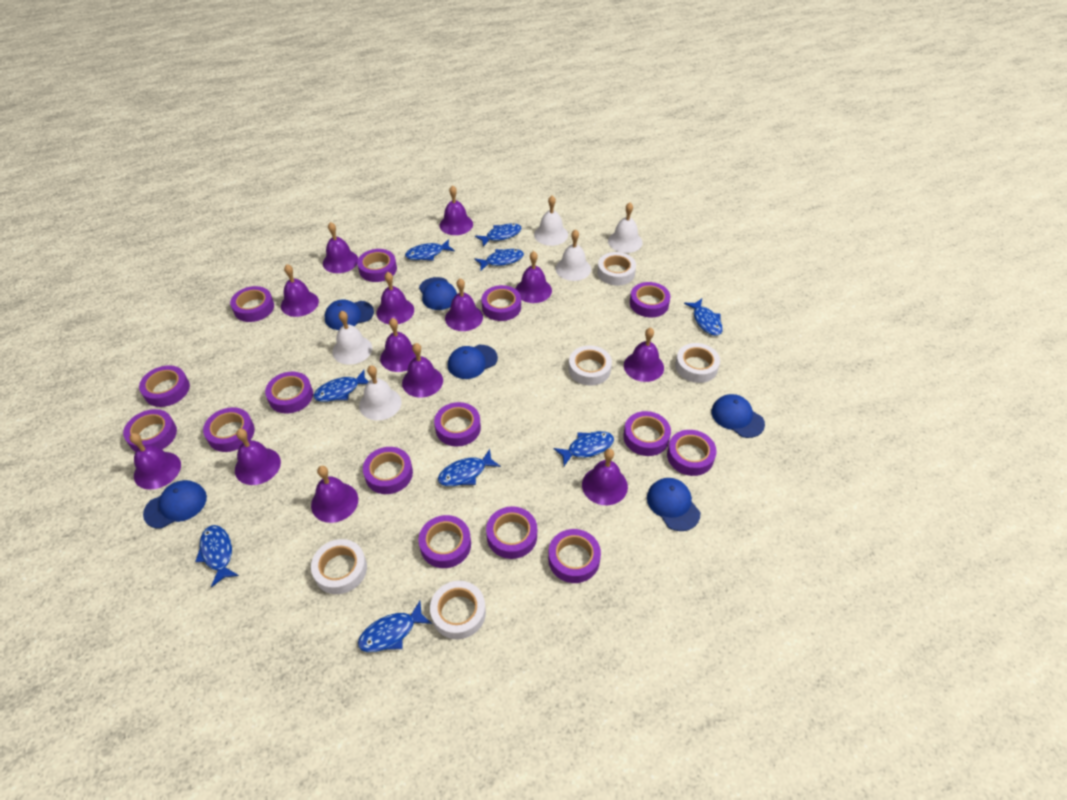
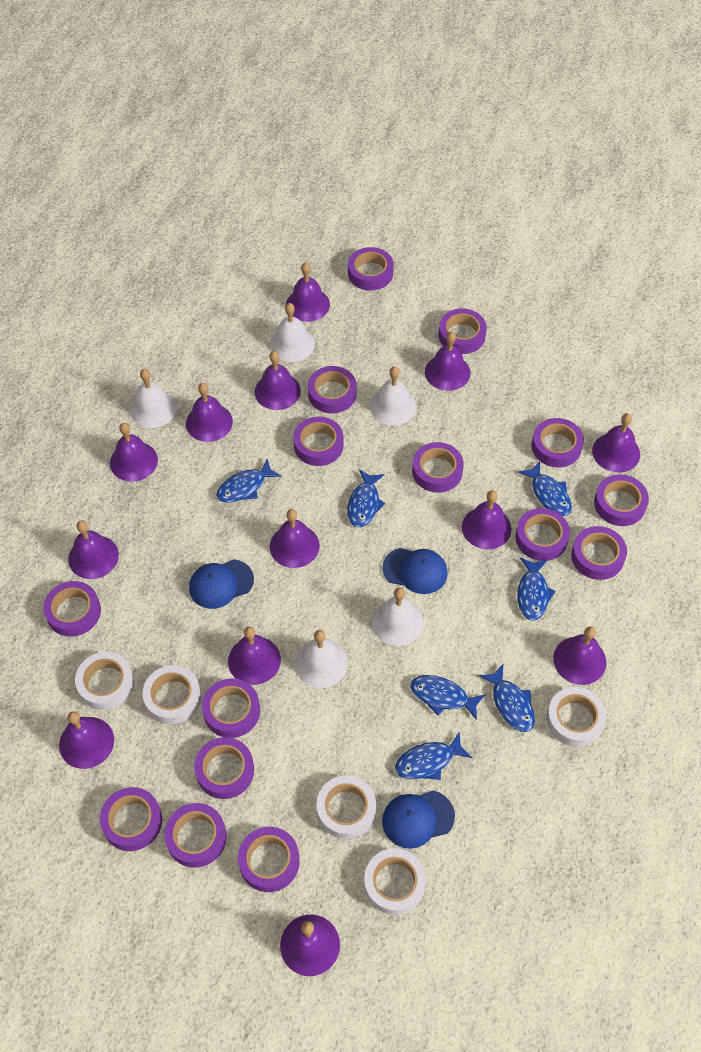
blue cap: 6 -> 3
blue fish: 9 -> 7

